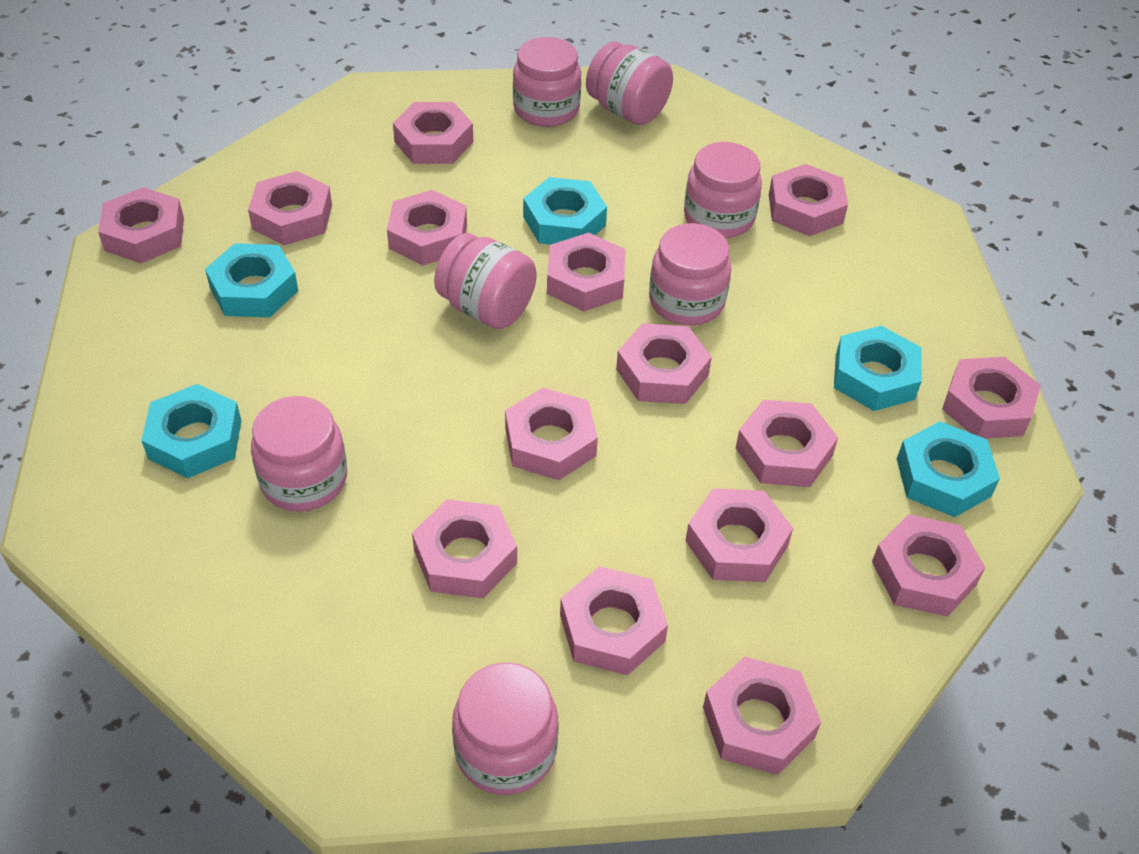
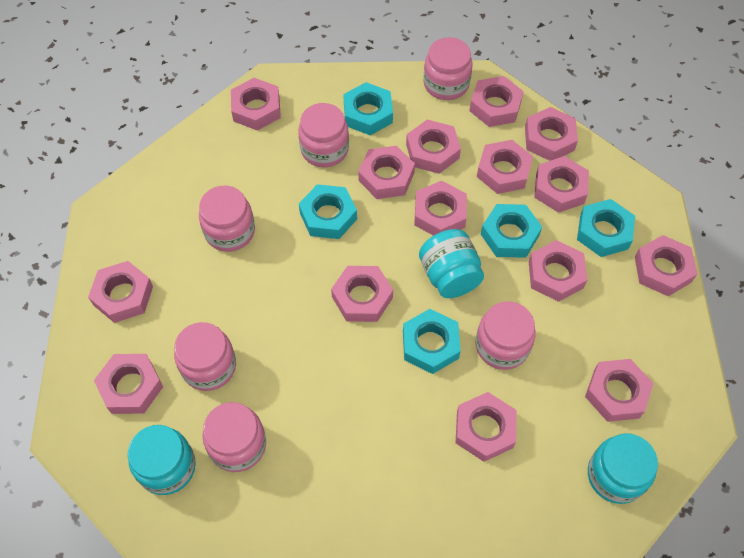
pink jar: 7 -> 6
turquoise jar: 0 -> 3

